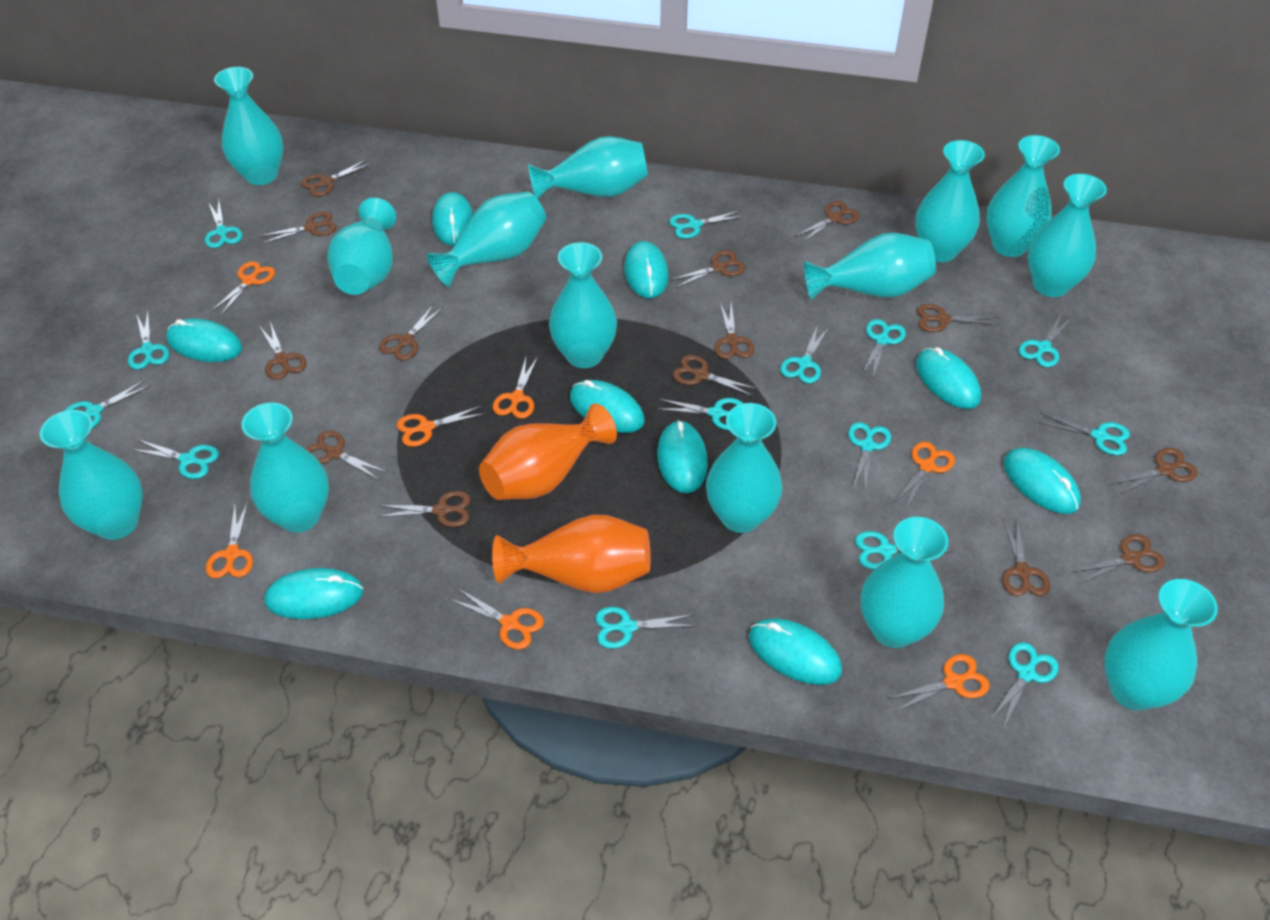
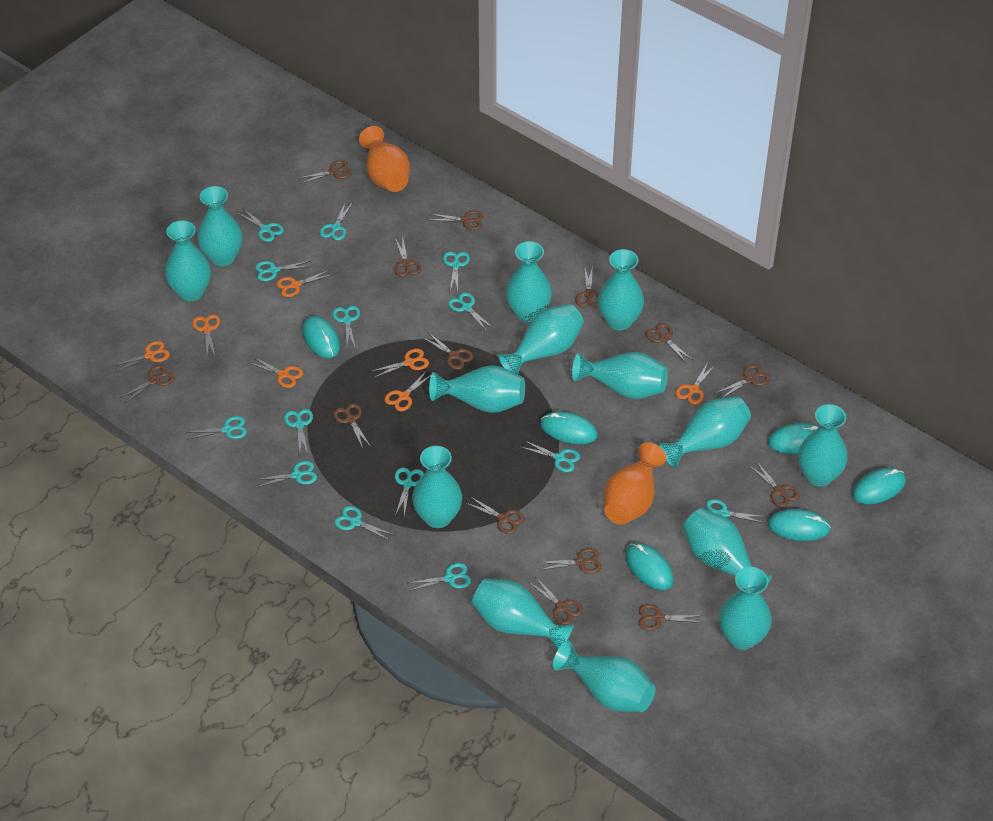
turquoise mouse: 9 -> 6

